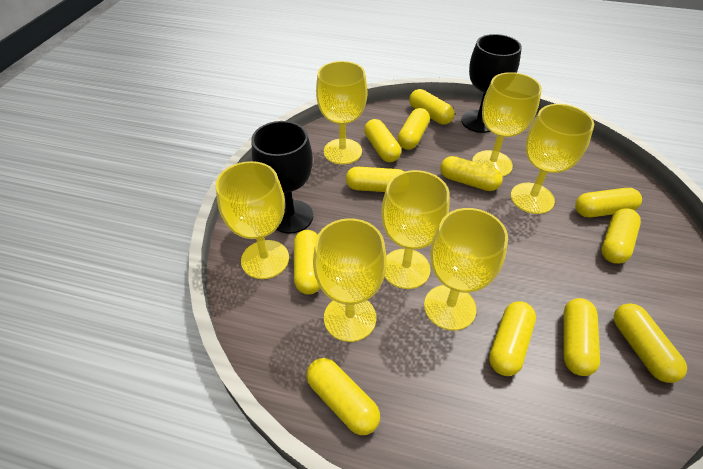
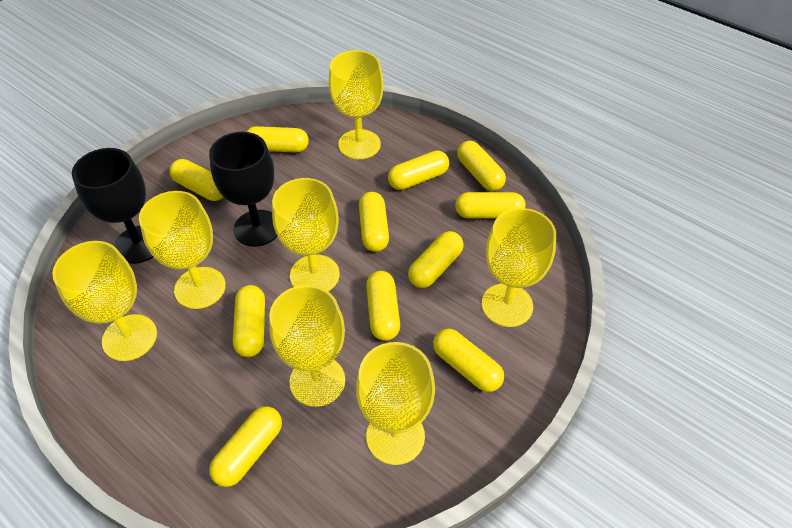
yellow capsule: 12 -> 11

